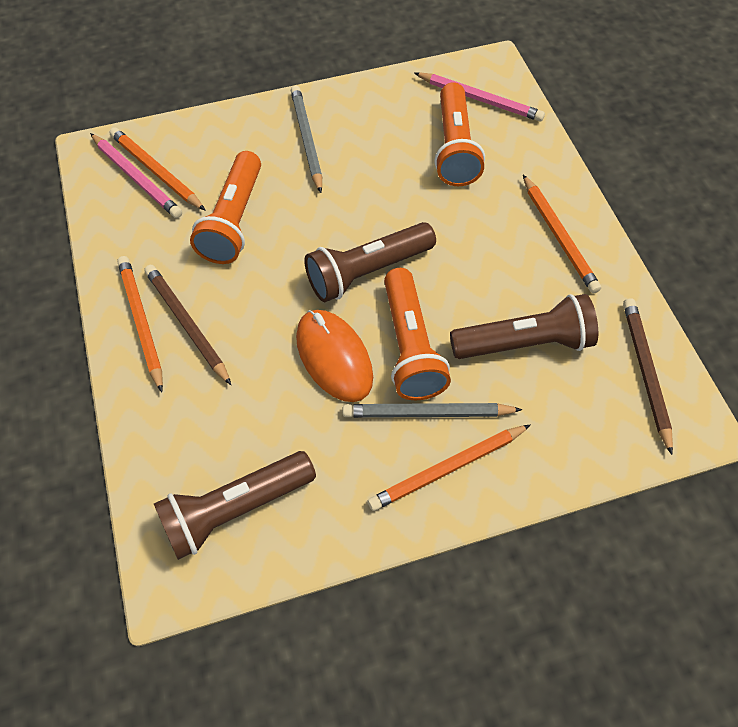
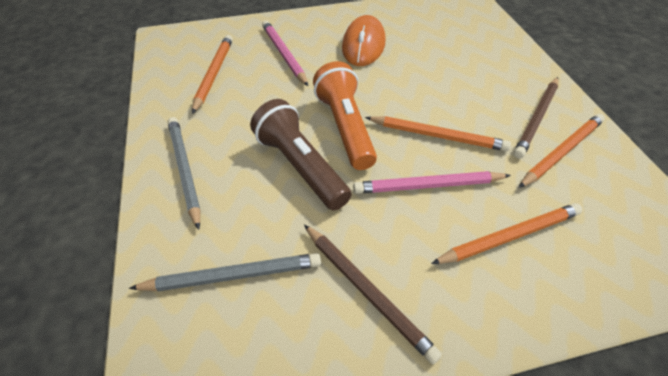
brown flashlight: 3 -> 1
orange flashlight: 3 -> 1

